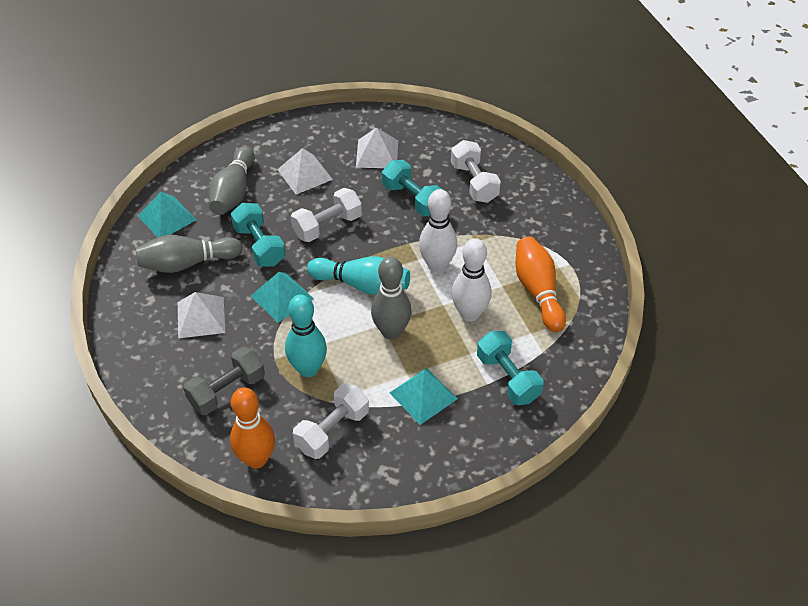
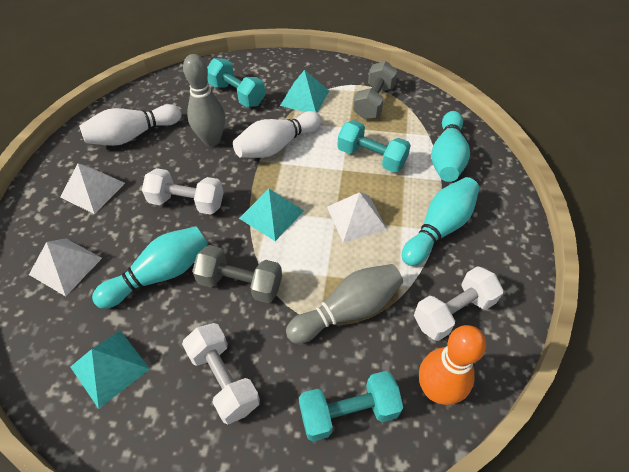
grey bowling pin: 3 -> 2
grey dumbbell: 1 -> 2
orange bowling pin: 2 -> 1
turquoise bowling pin: 2 -> 3

